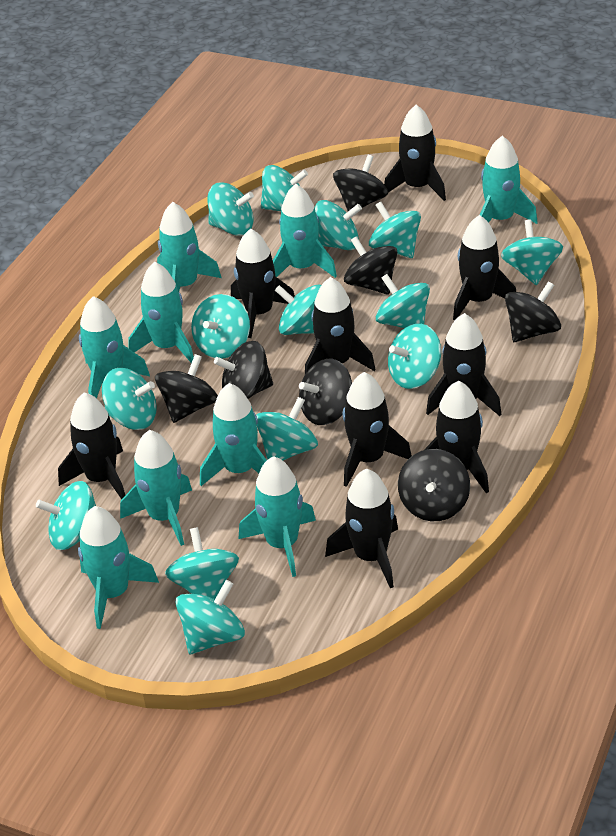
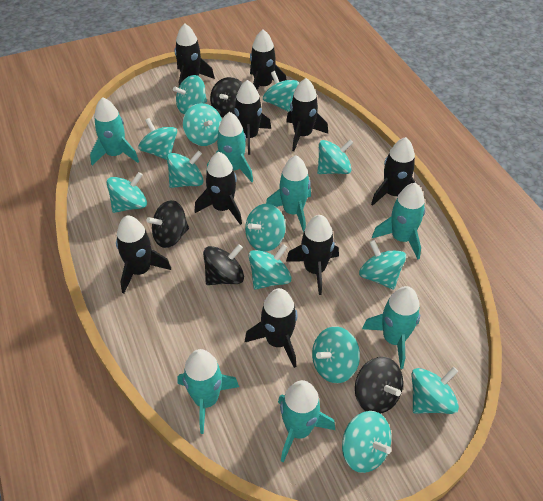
black spinning top: 7 -> 4
turquoise rocket: 9 -> 7
turquoise spinning top: 14 -> 13

